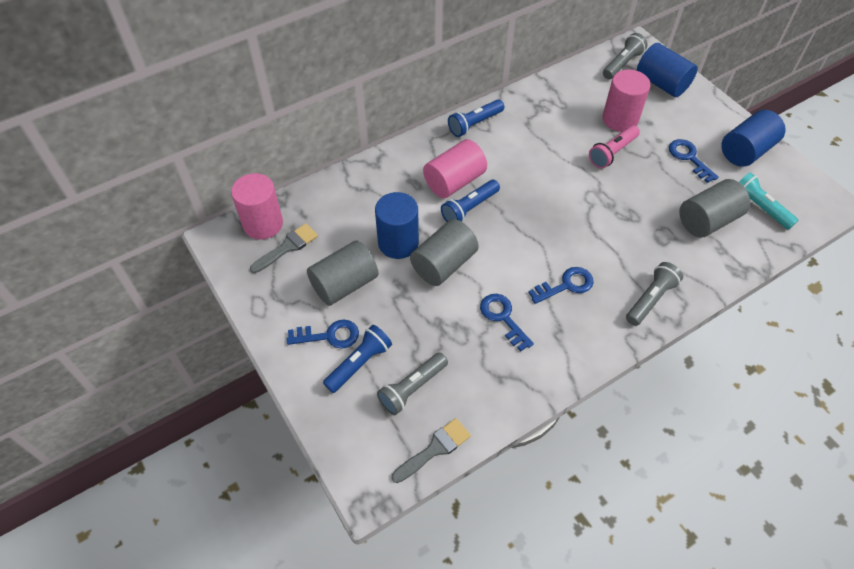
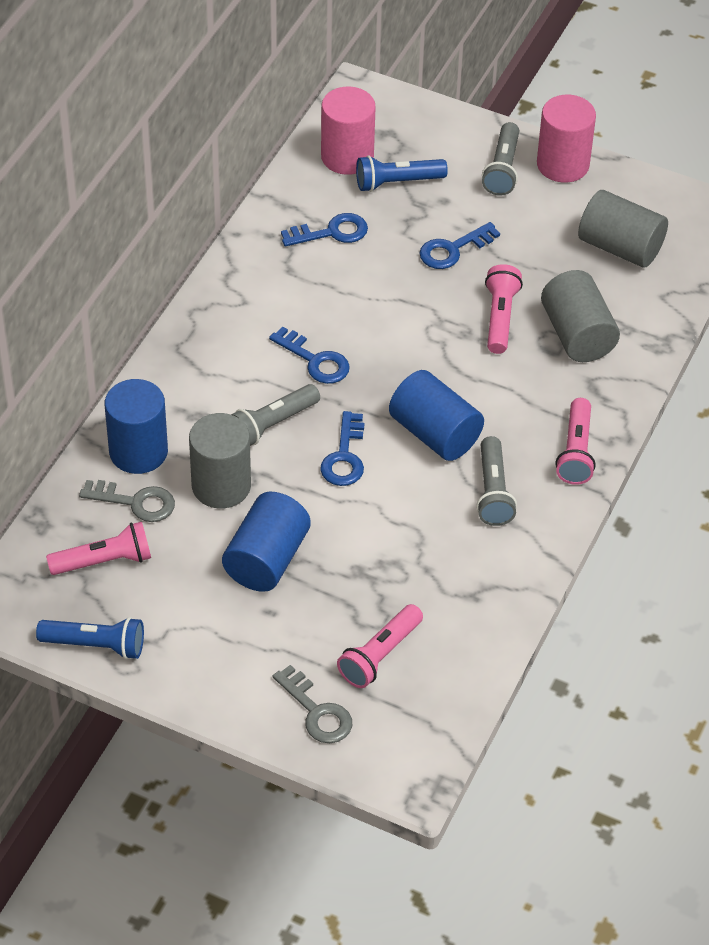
blue flashlight: 3 -> 2
grey brush: 2 -> 0
grey key: 0 -> 2
pink cylinder: 3 -> 2
pink flashlight: 1 -> 4
turquoise flashlight: 1 -> 0

